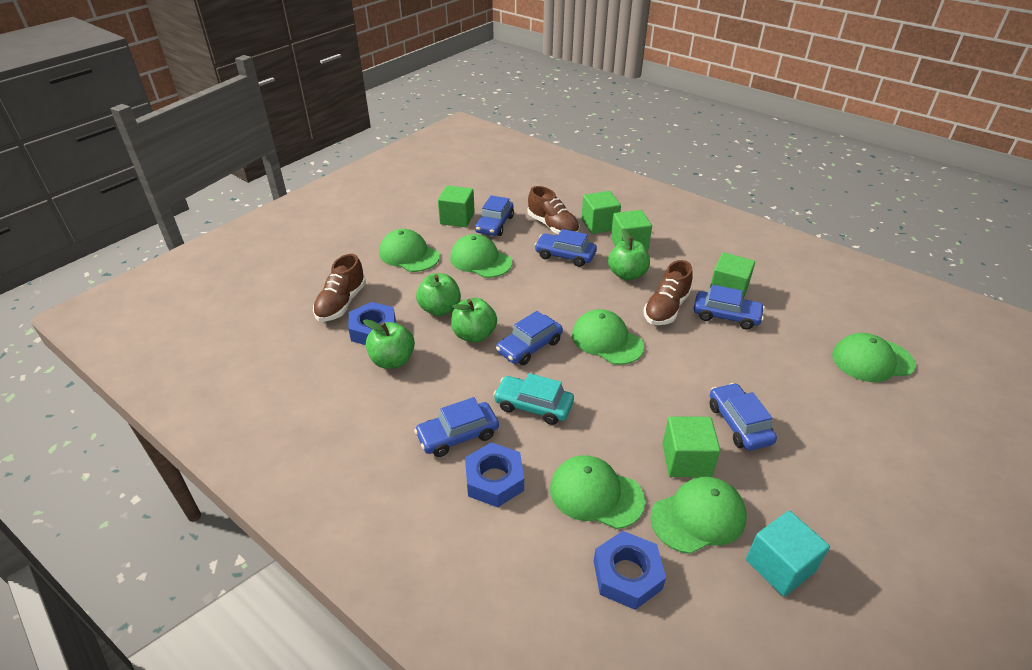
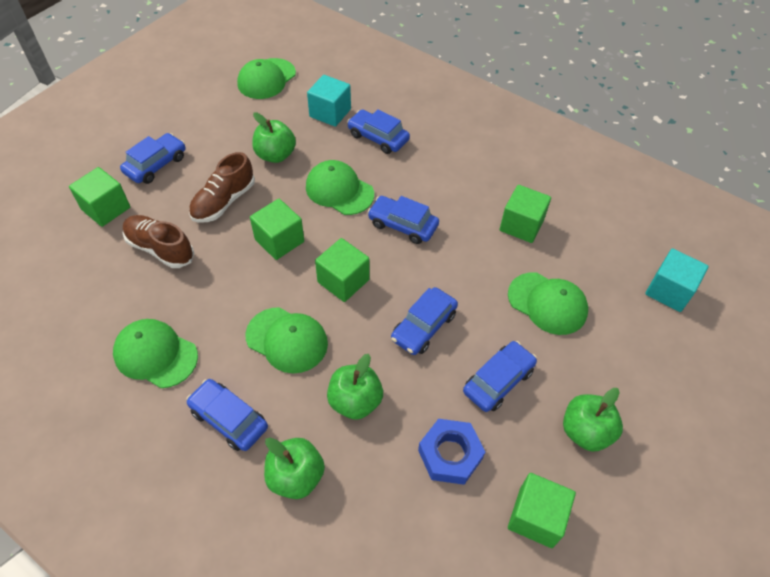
blue nut: 3 -> 1
brown shoe: 3 -> 2
green cap: 6 -> 5
turquoise car: 1 -> 0
turquoise cube: 1 -> 2

